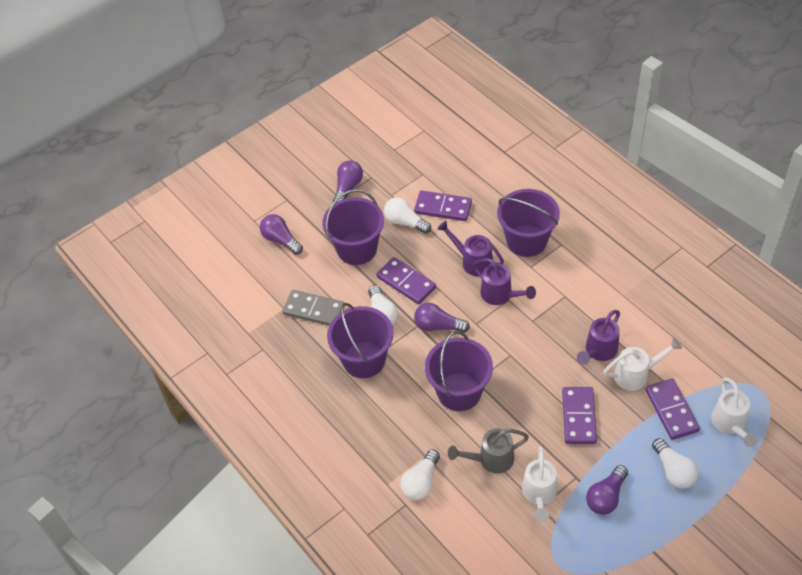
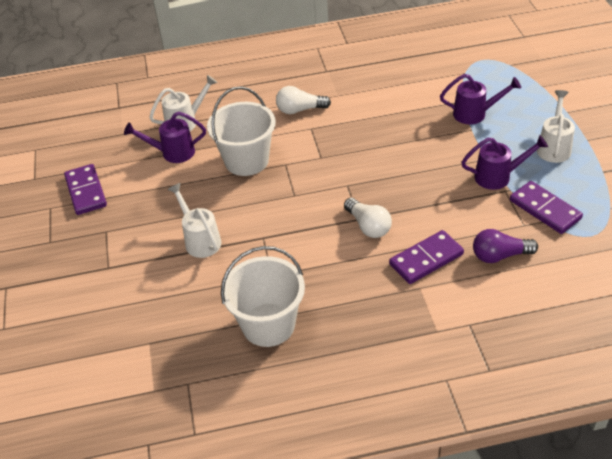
grey domino: 1 -> 0
grey watering can: 1 -> 0
purple bucket: 4 -> 0
purple domino: 4 -> 3
purple light bulb: 4 -> 1
white bucket: 0 -> 2
white light bulb: 4 -> 2

